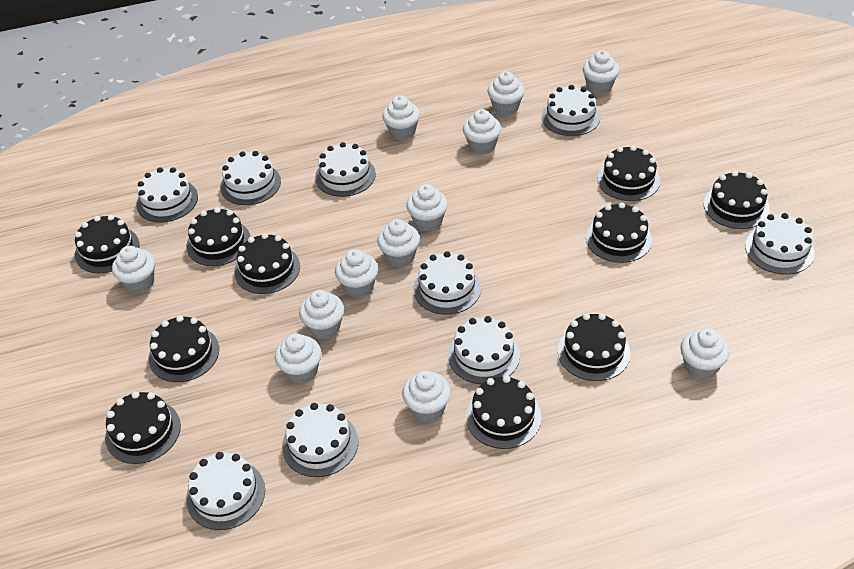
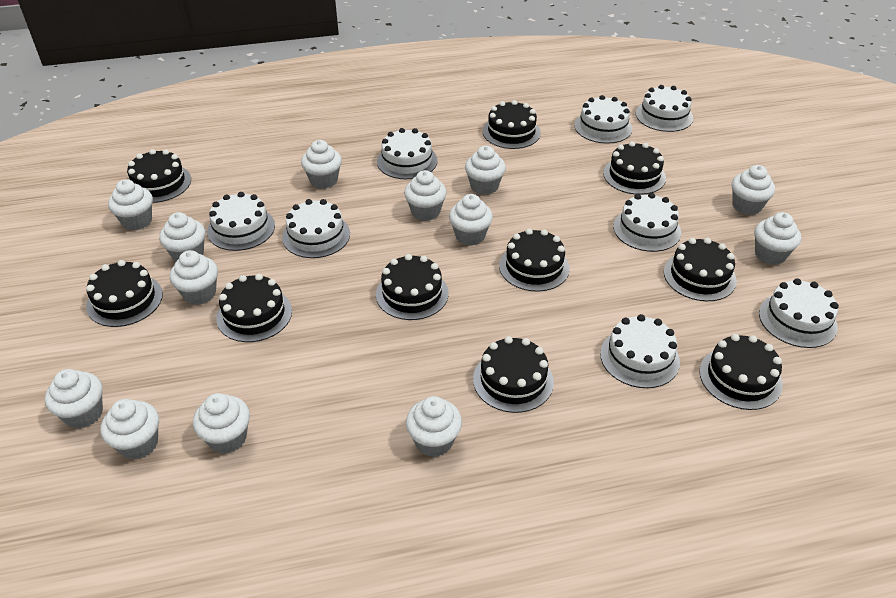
white cake: 9 -> 8
white cupcake: 12 -> 13

